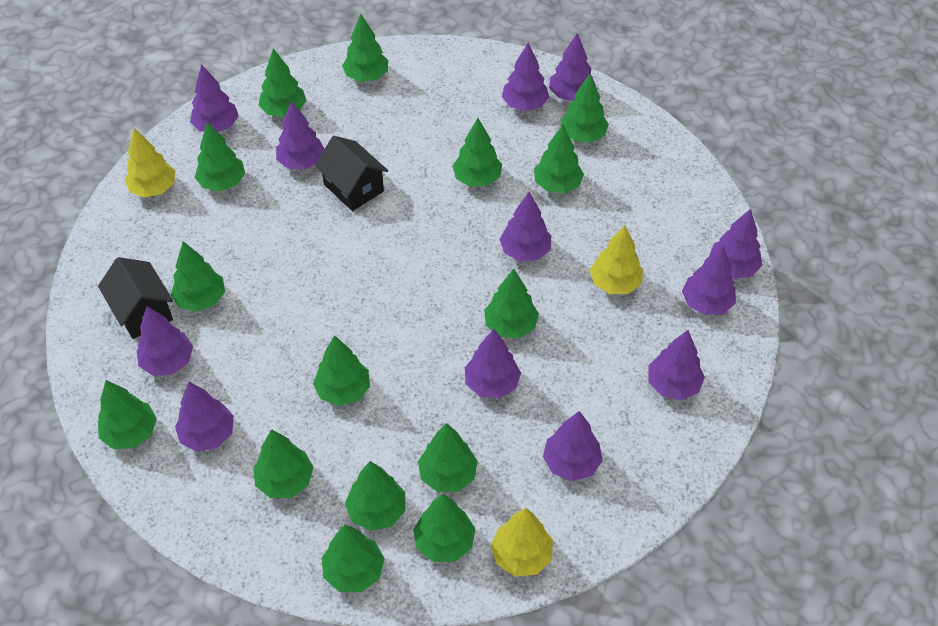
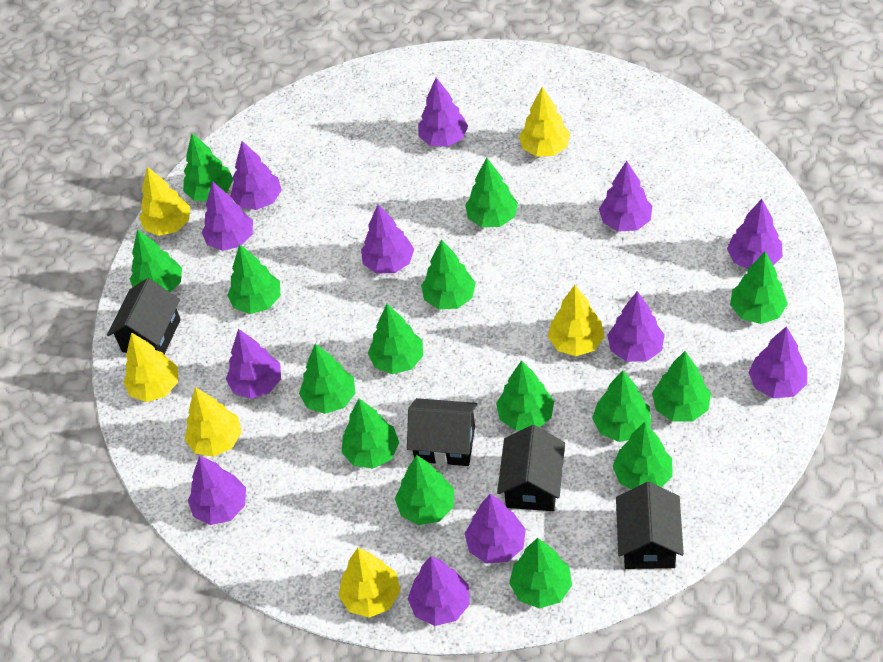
black house: 2 -> 4
yellow tree: 3 -> 6

